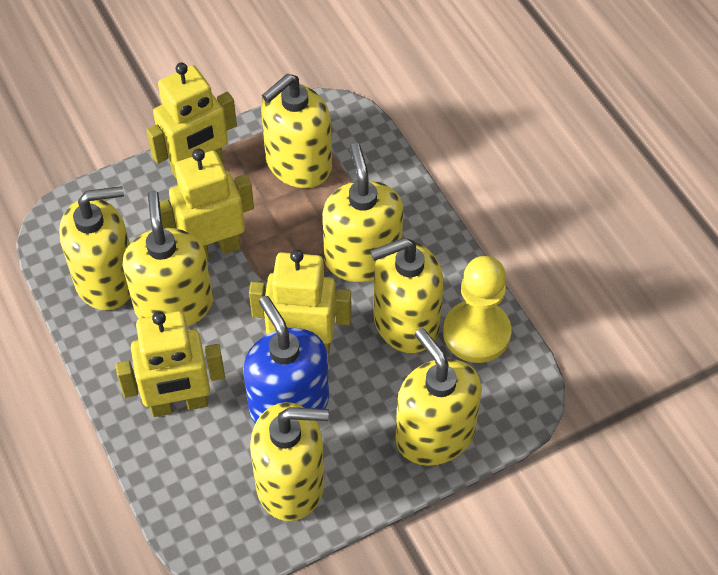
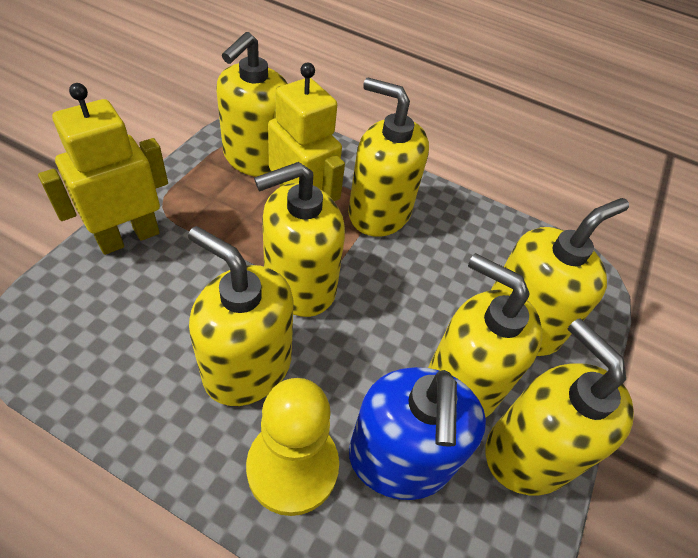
yellow robot: 4 -> 2

